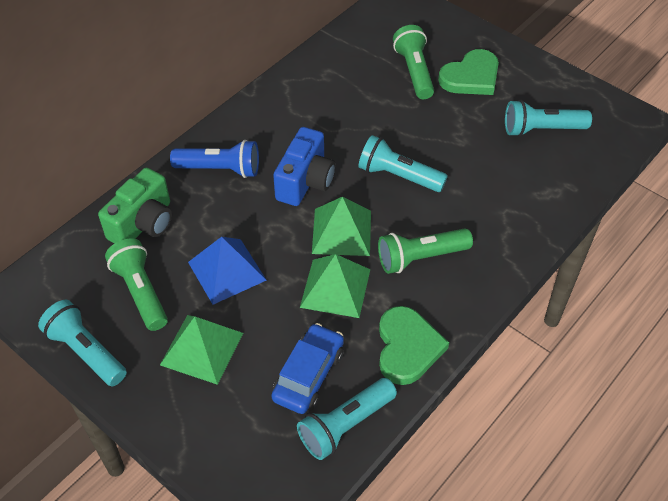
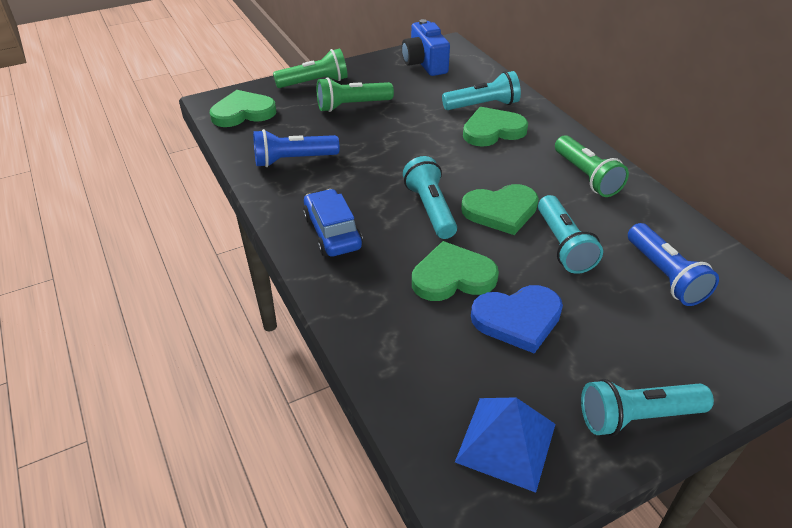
blue flashlight: 1 -> 2
blue heart: 0 -> 1
green camera: 1 -> 0
green heart: 2 -> 4
green pyramid: 3 -> 0

